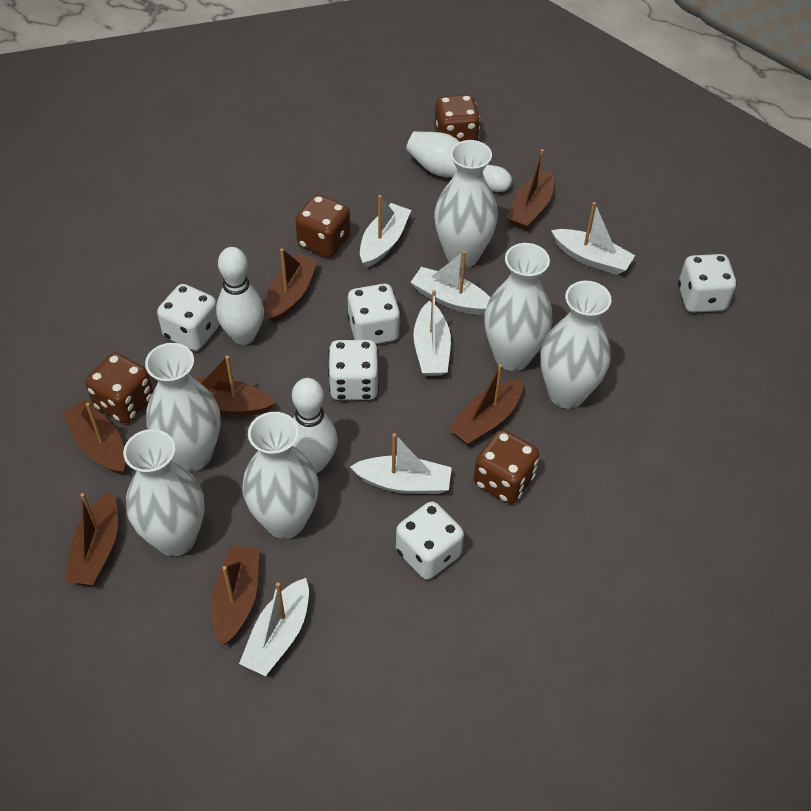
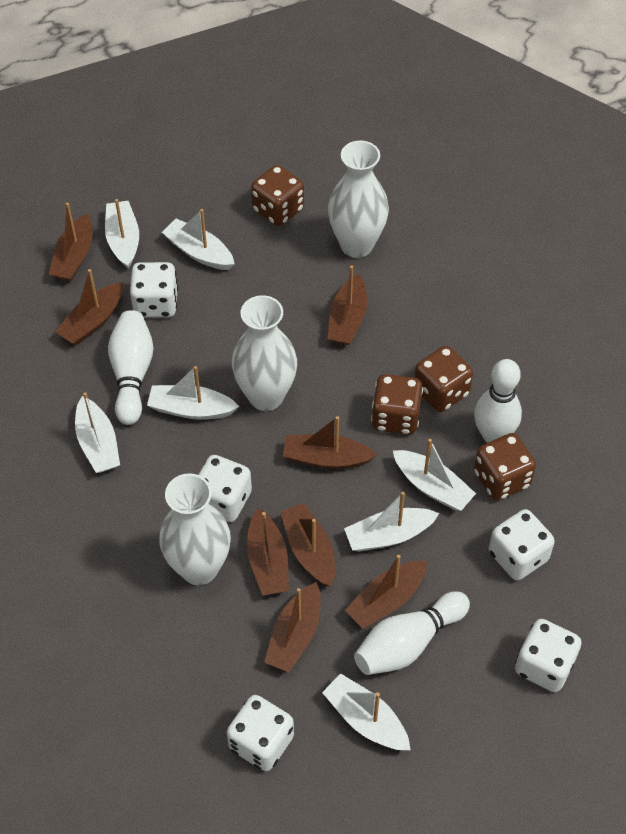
brown boat: 7 -> 8
white boat: 6 -> 7
white vase: 6 -> 3

